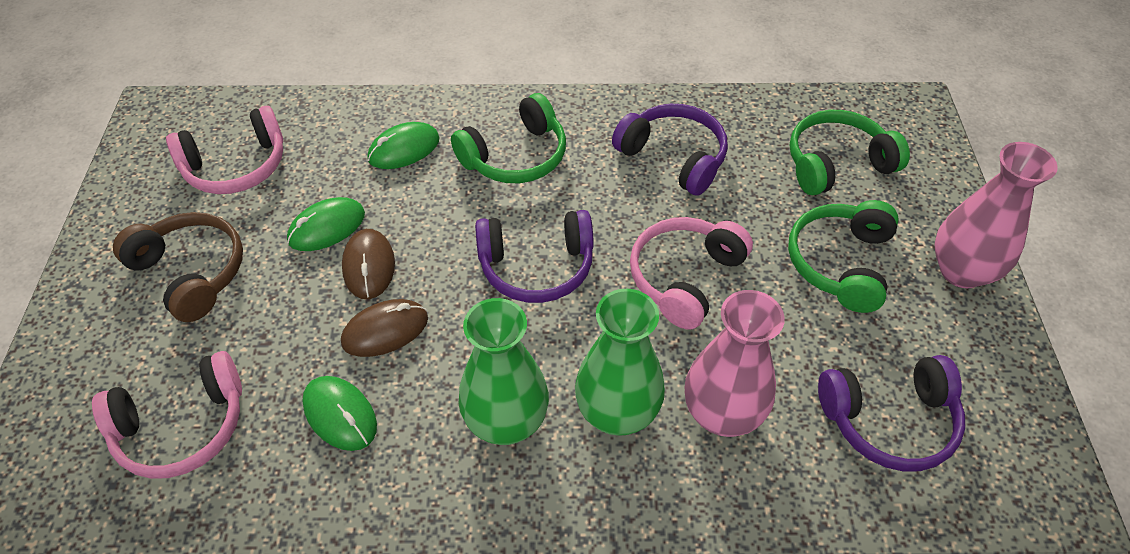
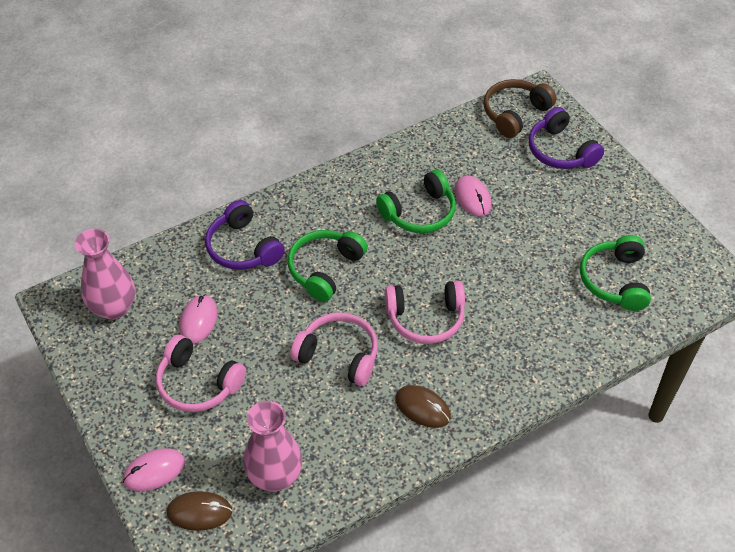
green mouse: 3 -> 0
green vase: 2 -> 0
pink mouse: 0 -> 3
purple headphones: 3 -> 2

